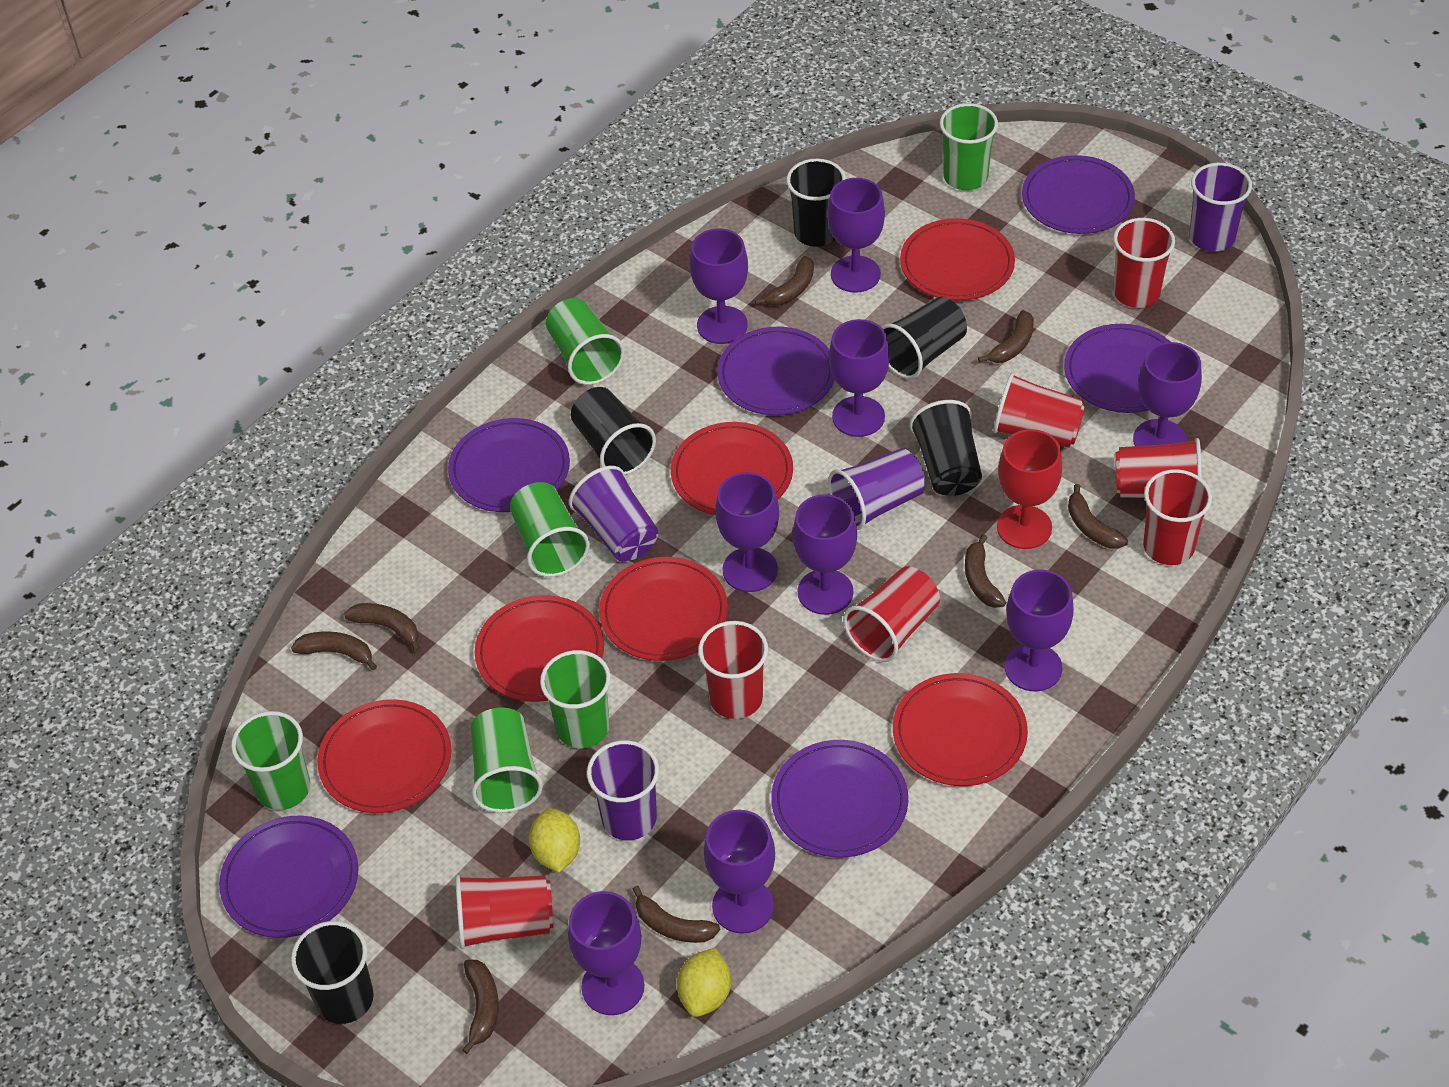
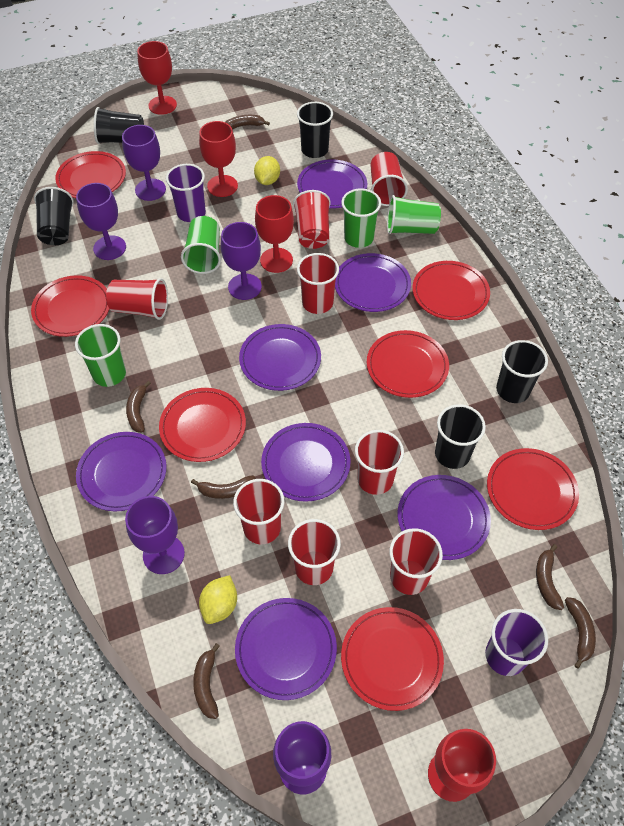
brown banana: 8 -> 6
green cup: 6 -> 4
purple cup: 4 -> 2
purple goblet: 9 -> 5
purple plate: 6 -> 7
red cup: 7 -> 8
red goblet: 1 -> 4
red plate: 6 -> 7

